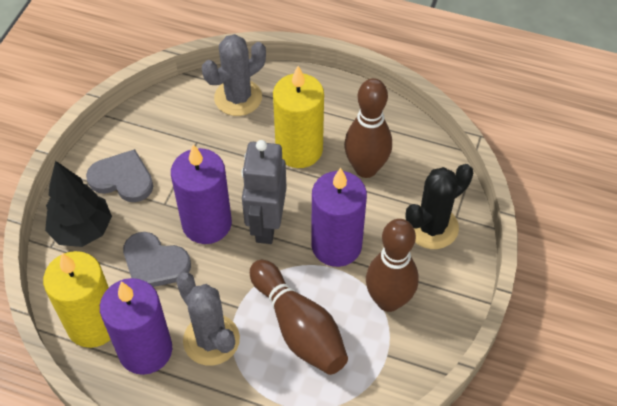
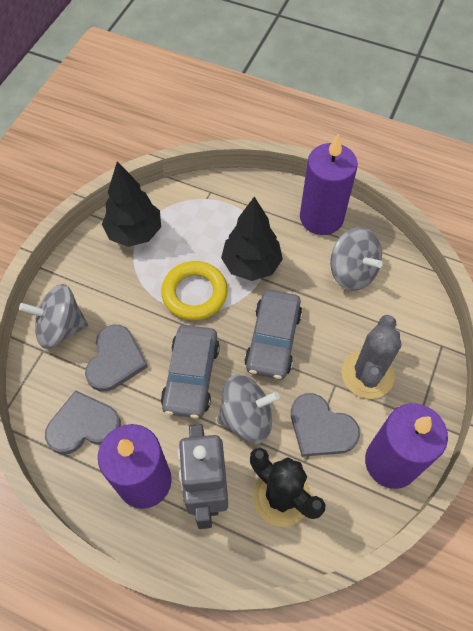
black tree: 1 -> 2
brown bowling pin: 3 -> 0
grey cactus: 2 -> 1
grey car: 0 -> 2
grey heart: 2 -> 3
grey spinning top: 0 -> 3
yellow candle: 2 -> 0
yellow ring: 0 -> 1

